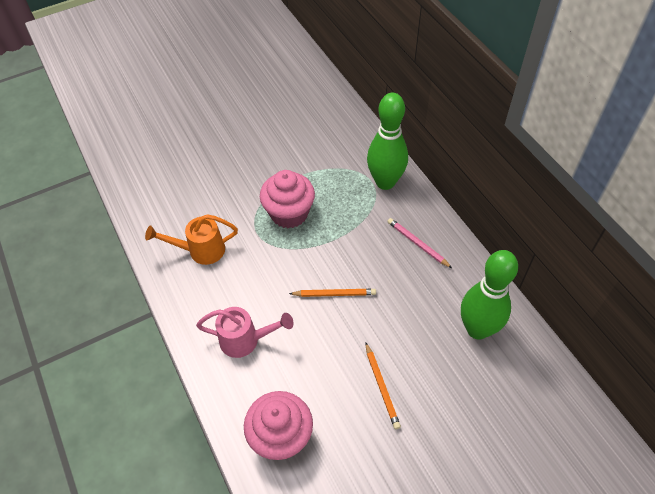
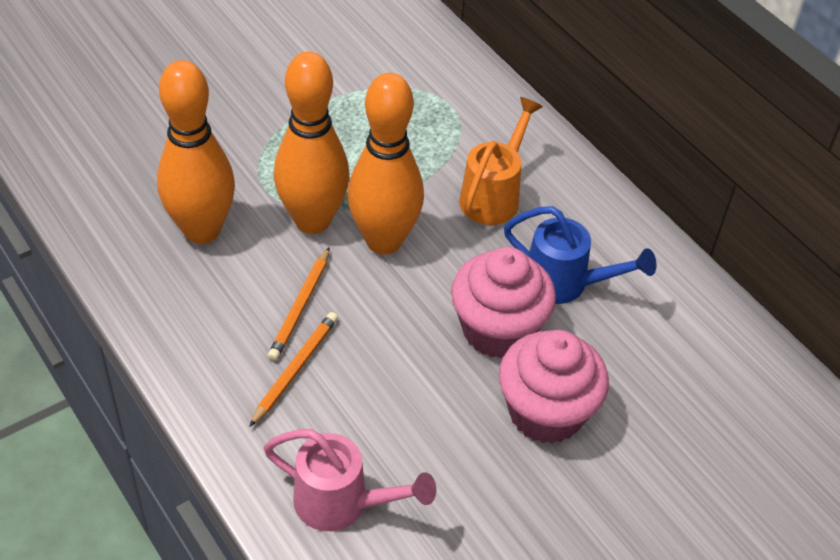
blue watering can: 0 -> 1
green bowling pin: 2 -> 0
orange bowling pin: 0 -> 3
pink pencil: 1 -> 0

